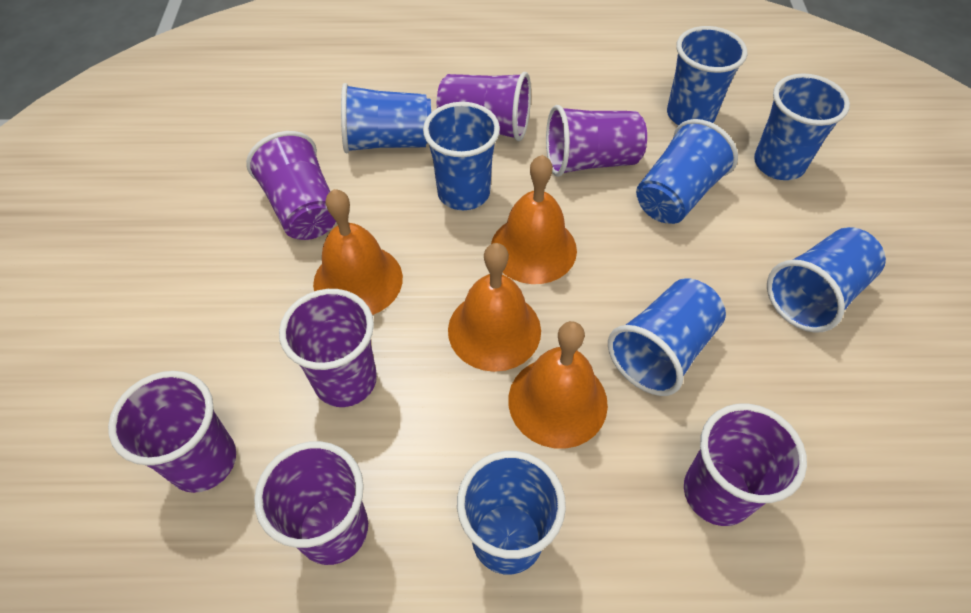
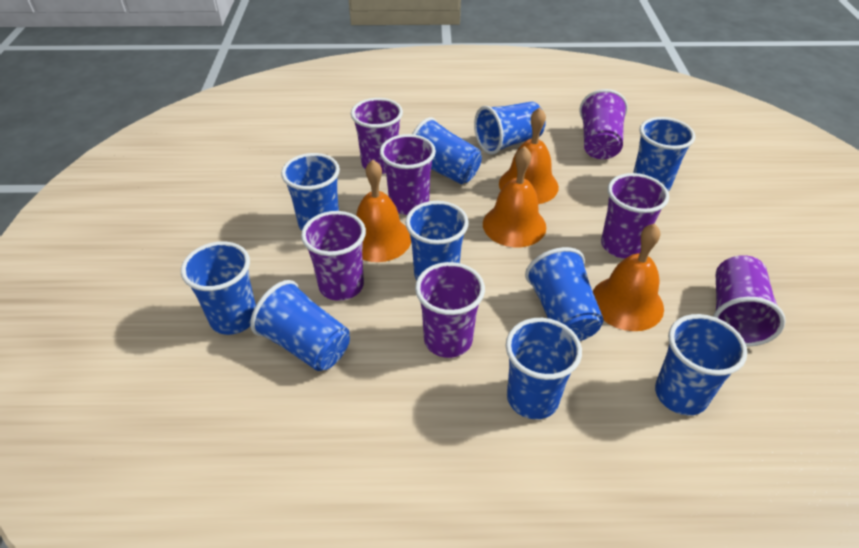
blue cup: 8 -> 10

